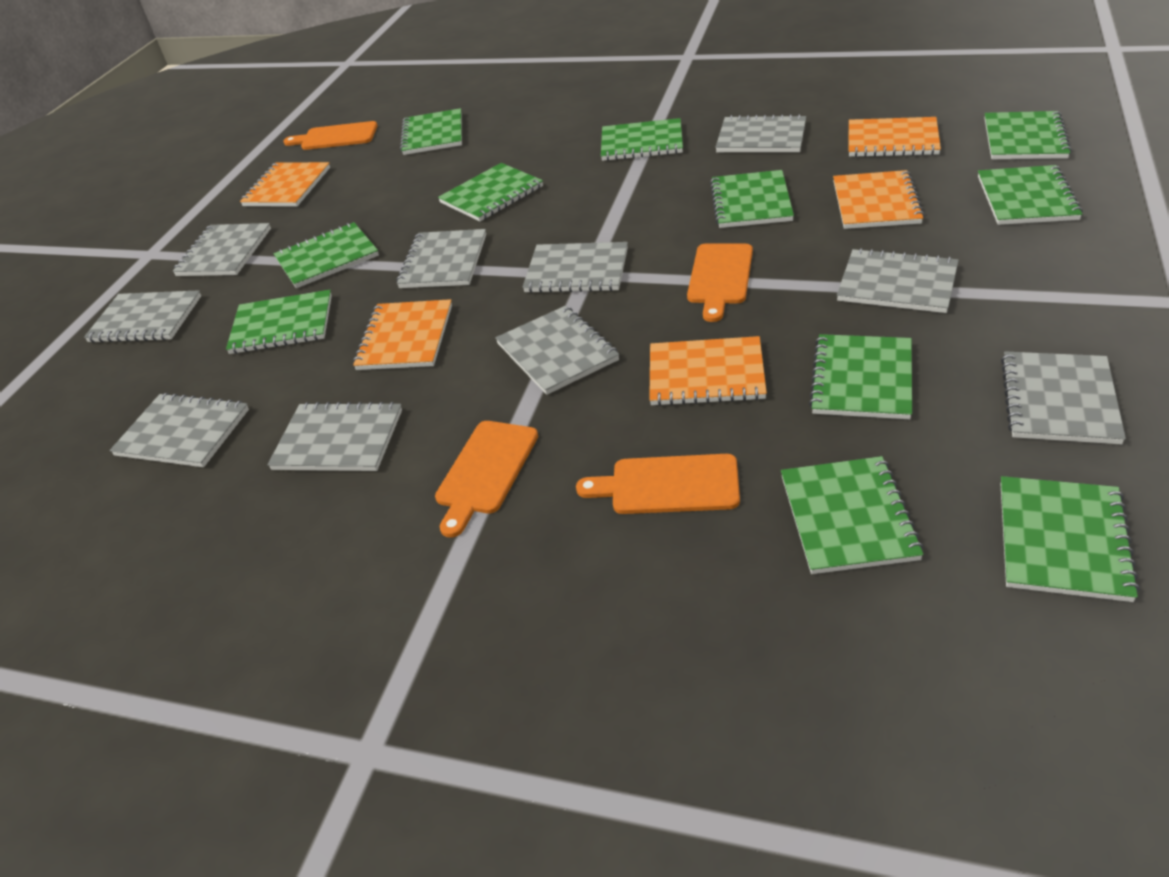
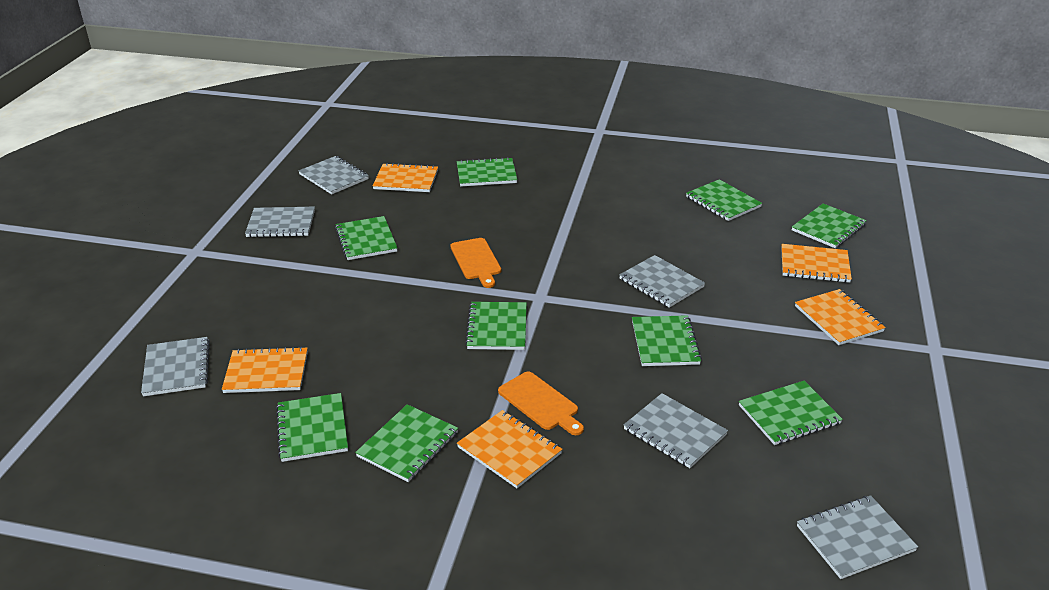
green notebook: 11 -> 9
grey notebook: 10 -> 6
orange cutting board: 4 -> 2

